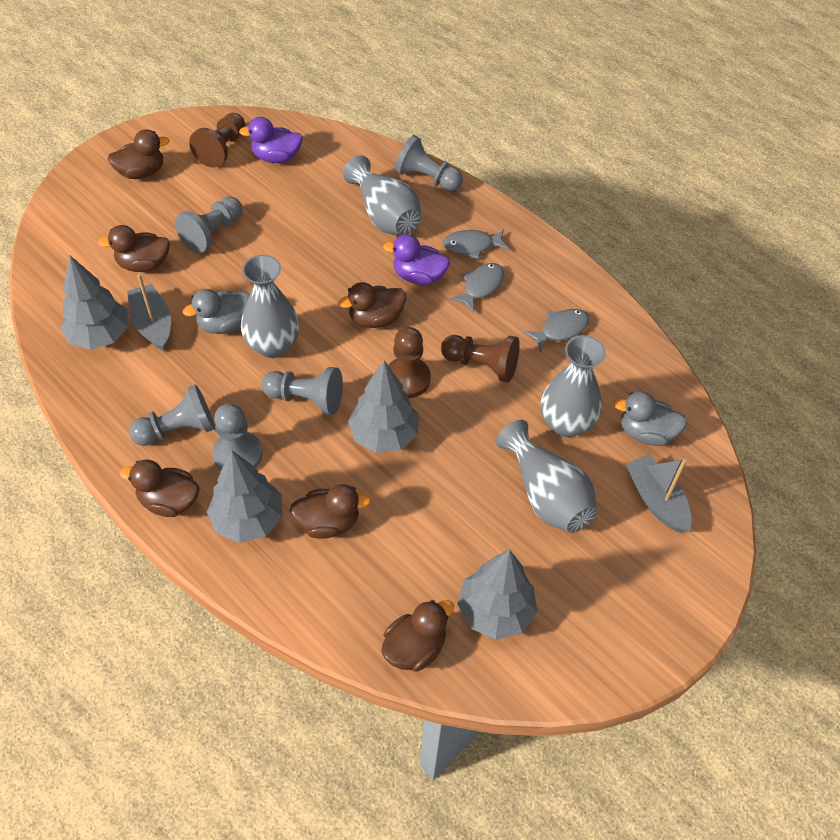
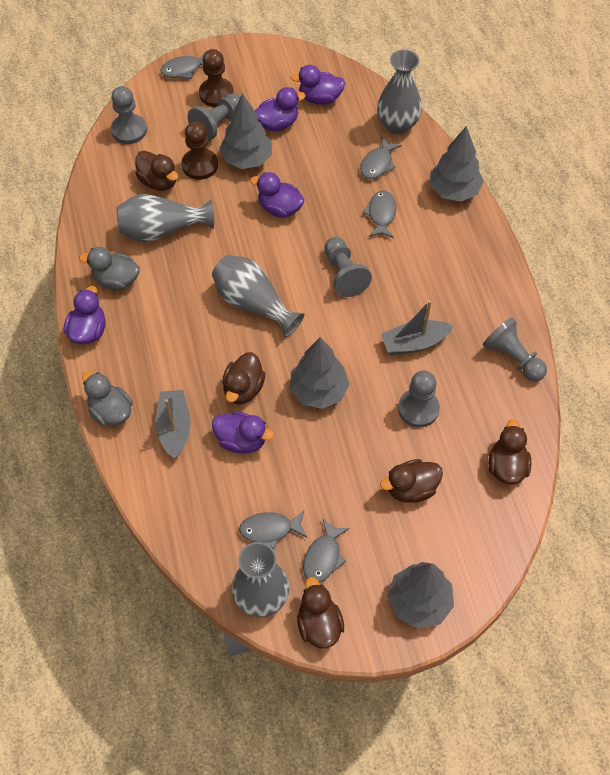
brown duck: 6 -> 5
brown pawn: 3 -> 2
grey fish: 3 -> 5
purple duck: 2 -> 5

